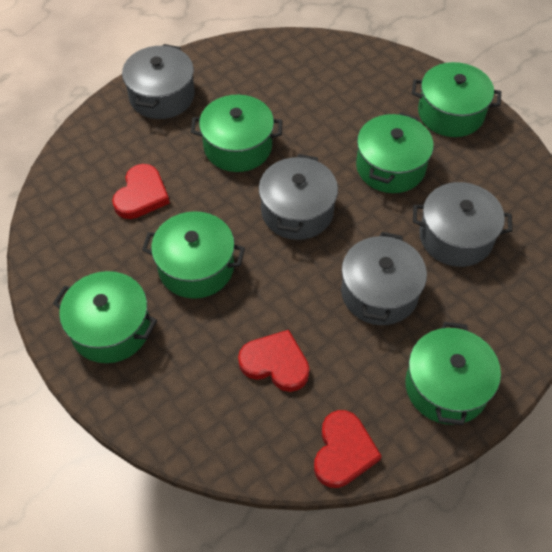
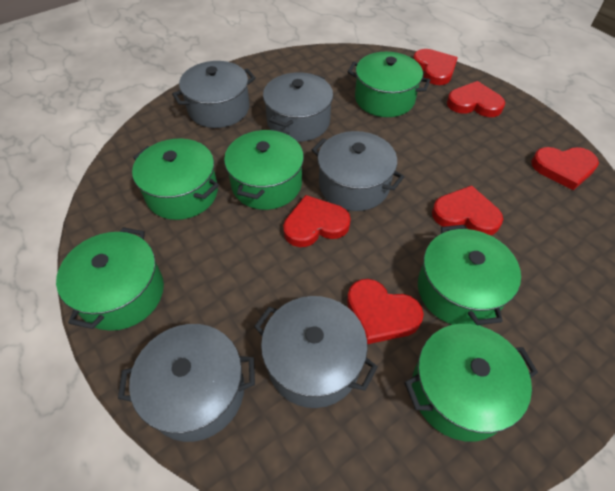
grey pot: 4 -> 5
red heart: 3 -> 6

